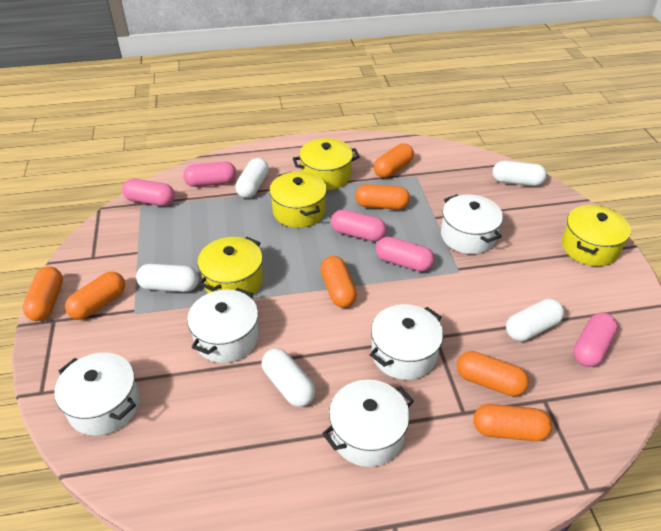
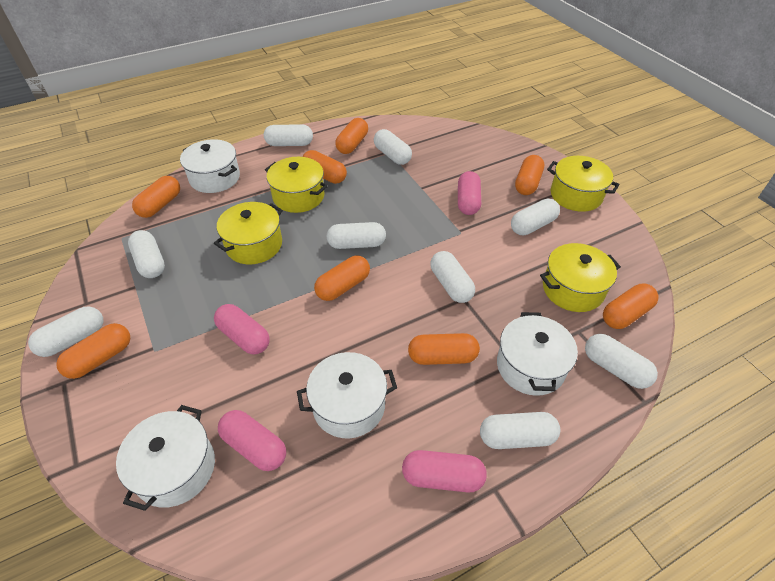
orange capsule: 7 -> 8
pink capsule: 5 -> 4
white capsule: 5 -> 9
white pot: 5 -> 4

